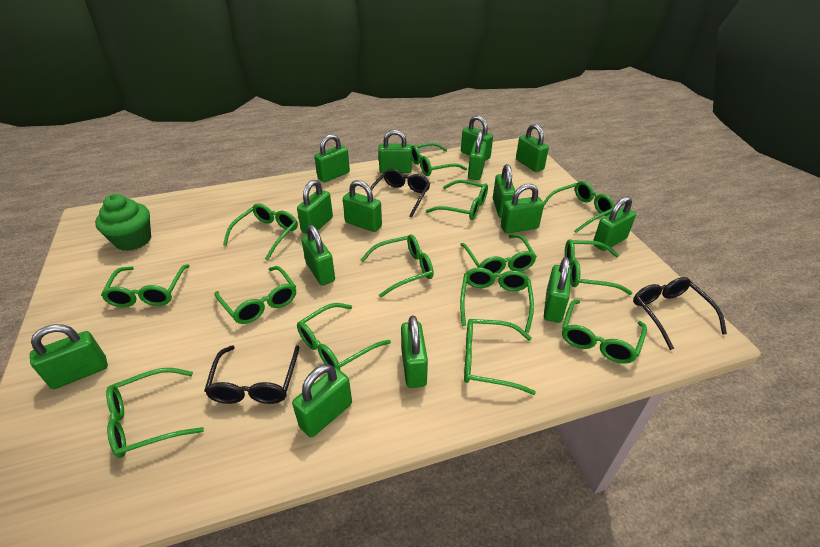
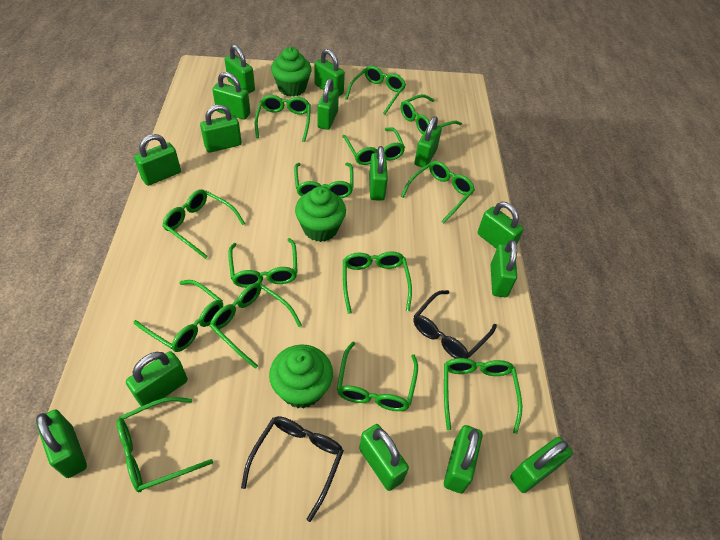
black glasses: 3 -> 2
green cupcake: 1 -> 3

